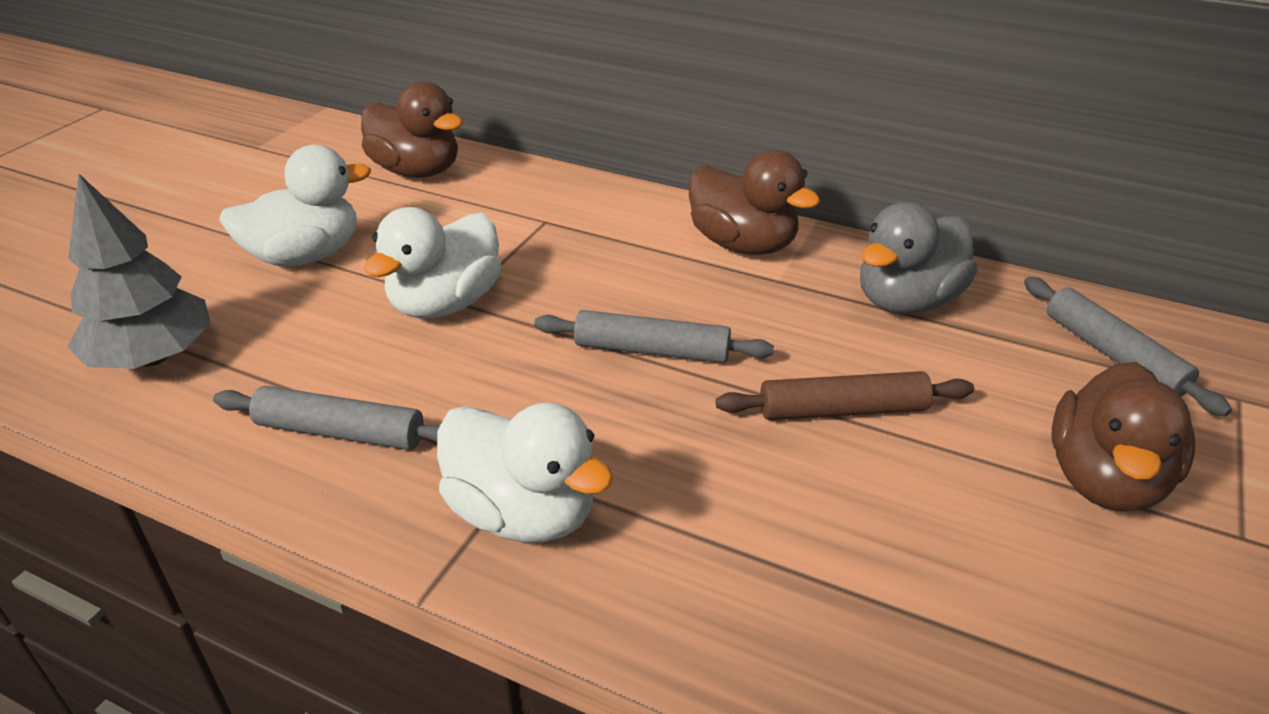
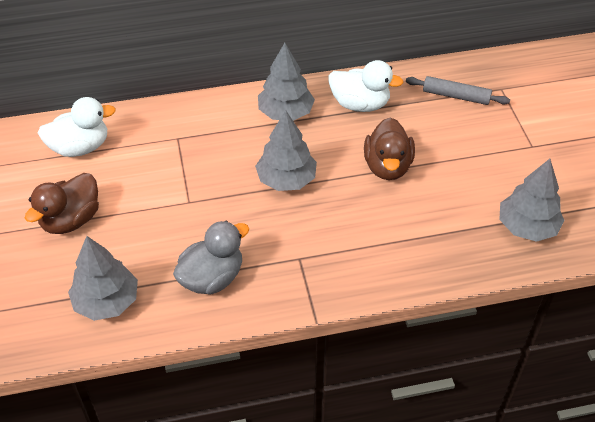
brown duck: 3 -> 2
brown rolling pin: 1 -> 0
grey rolling pin: 3 -> 1
grey tree: 1 -> 4
white duck: 3 -> 2

